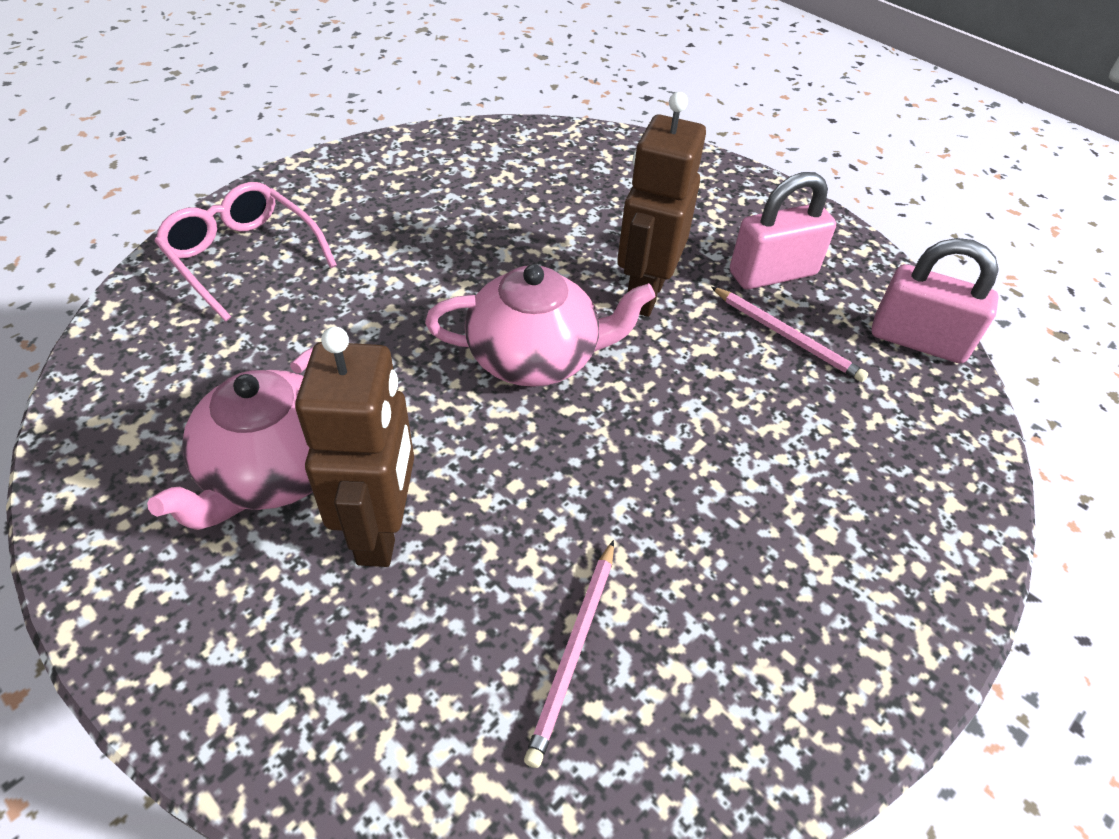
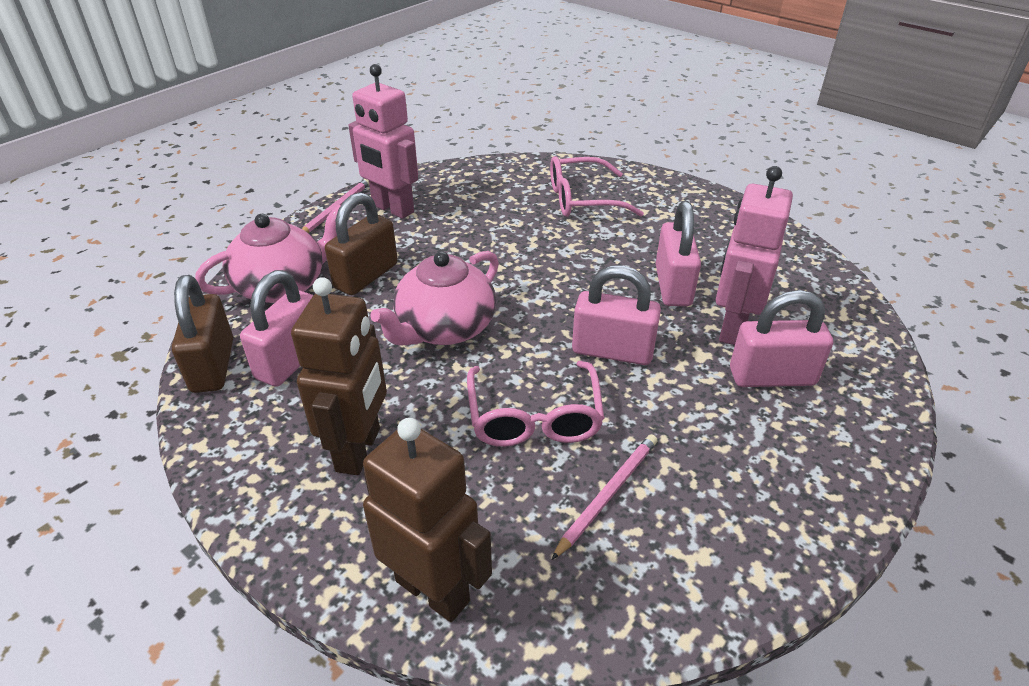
brown padlock: 0 -> 2
pink glasses: 1 -> 2
pink padlock: 2 -> 4
pink robot: 0 -> 2

